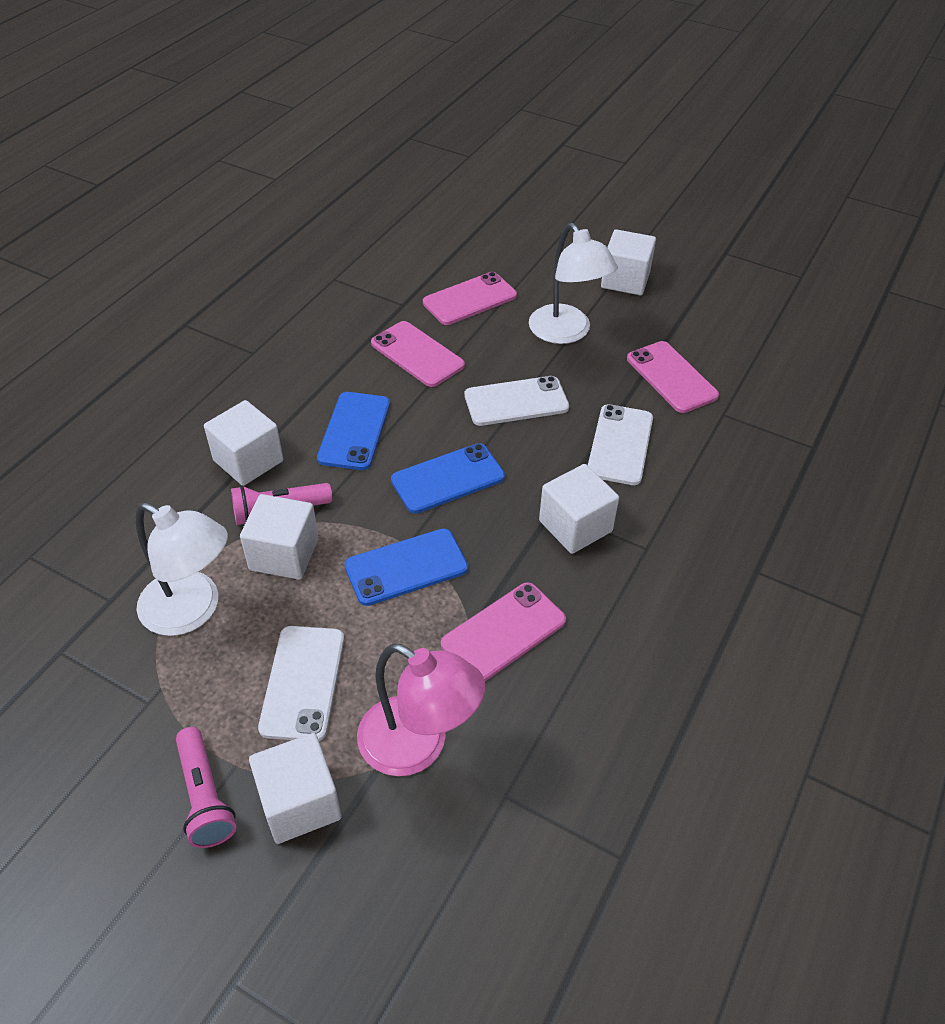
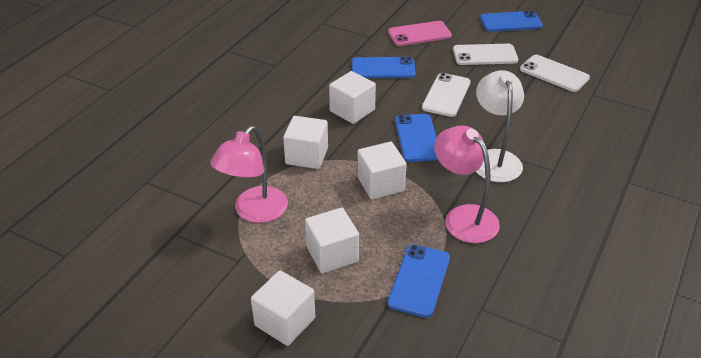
blue phone: 3 -> 4
pink flashlight: 2 -> 0
pink lamp: 1 -> 2
pink phone: 4 -> 1
white lamp: 2 -> 1

